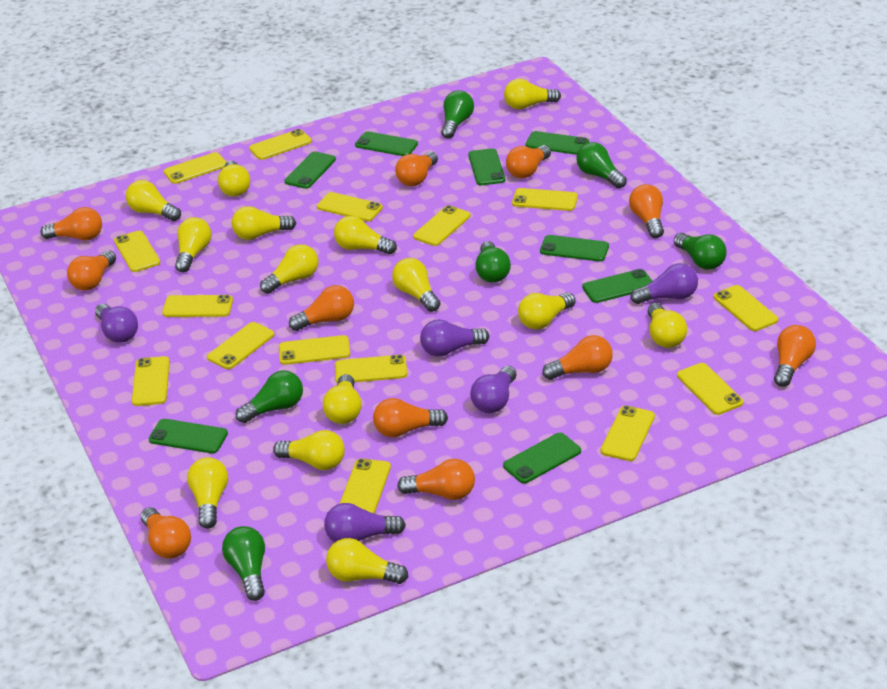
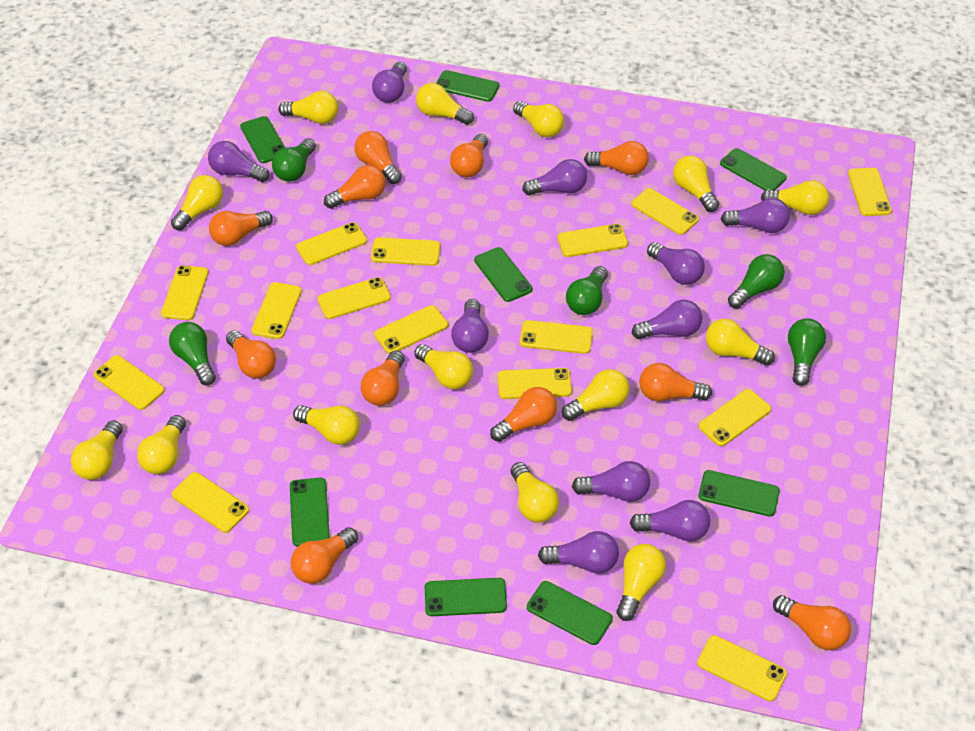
green light bulb: 6 -> 5
purple light bulb: 5 -> 10

